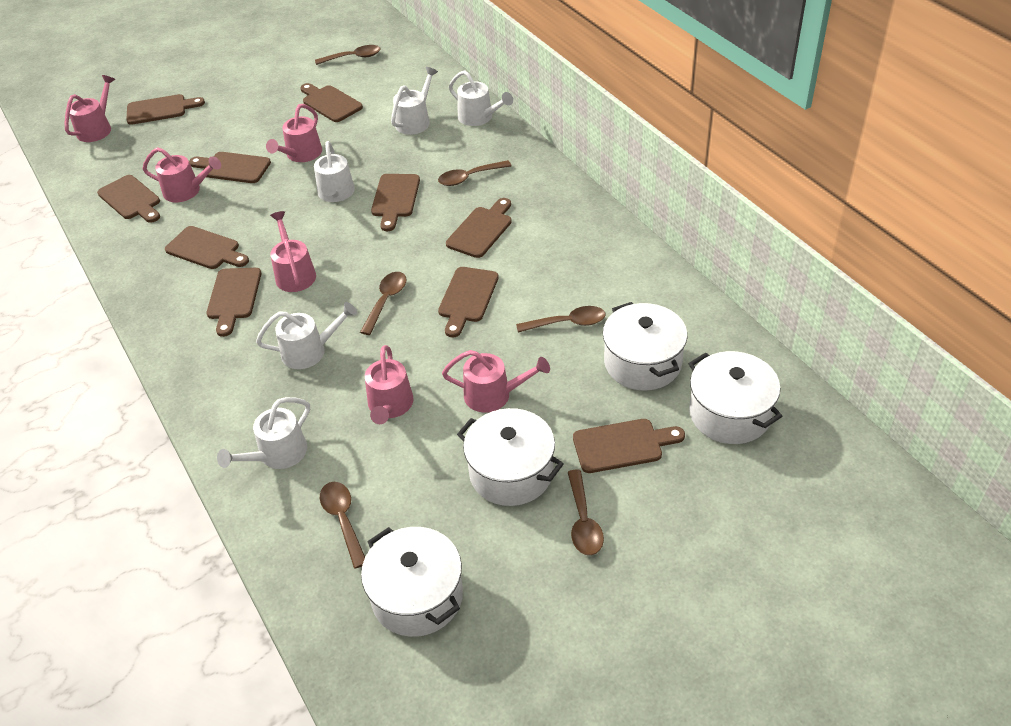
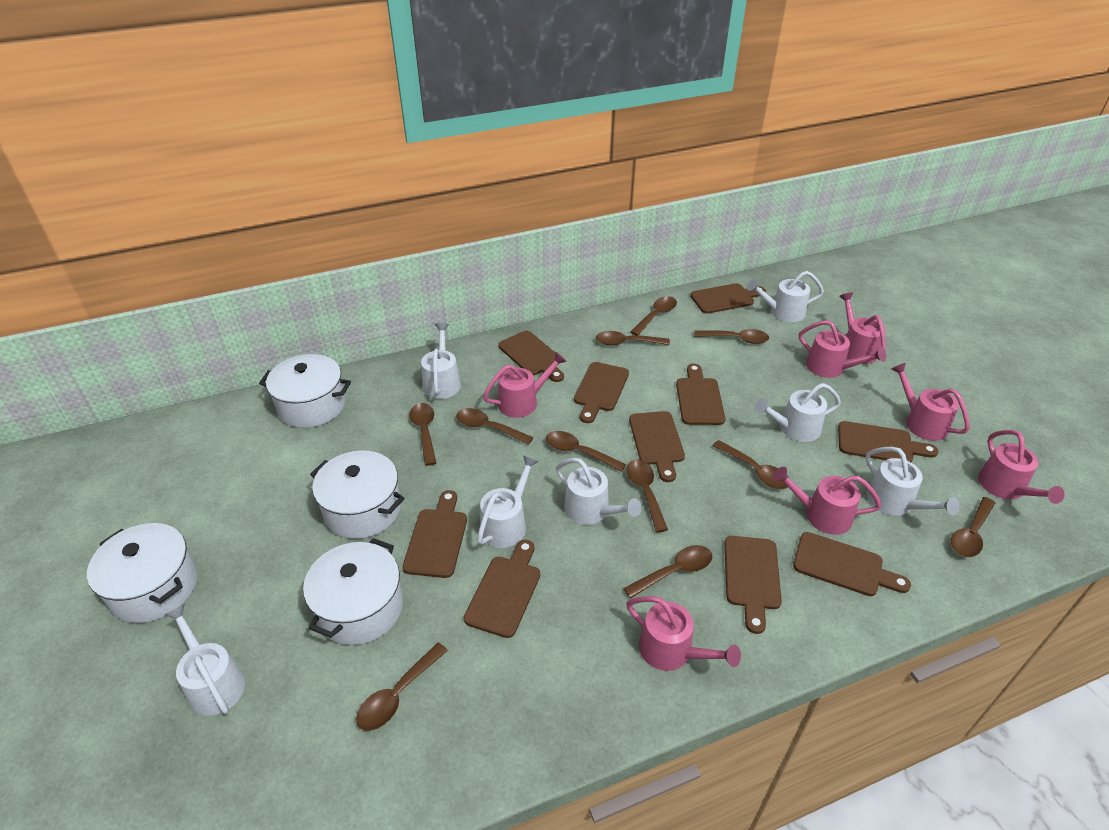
brown spoon: 6 -> 11
pink watering can: 6 -> 7
white watering can: 5 -> 7

